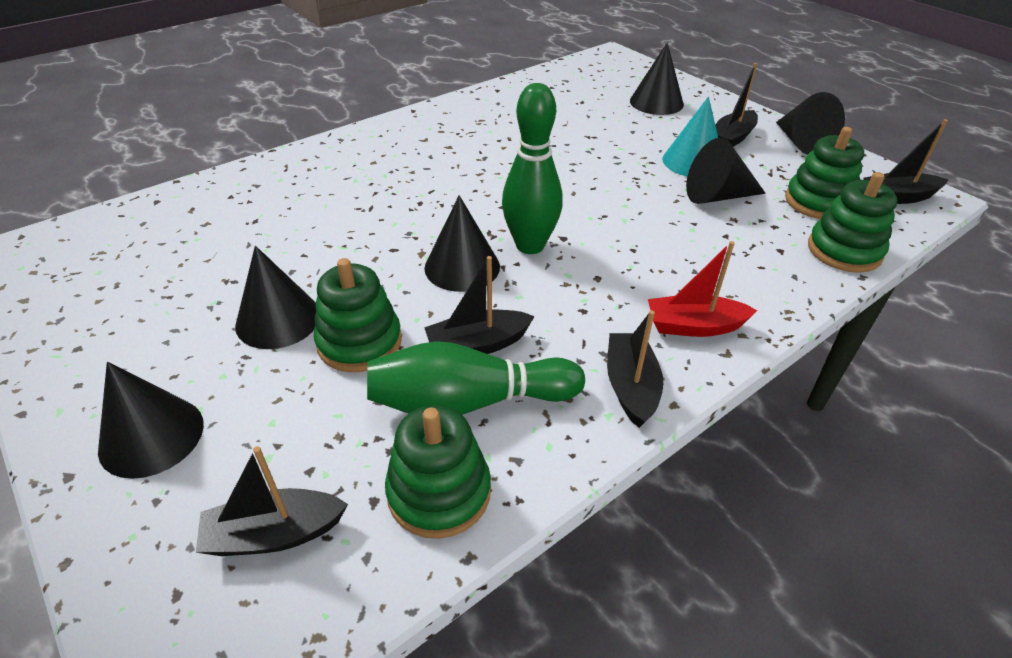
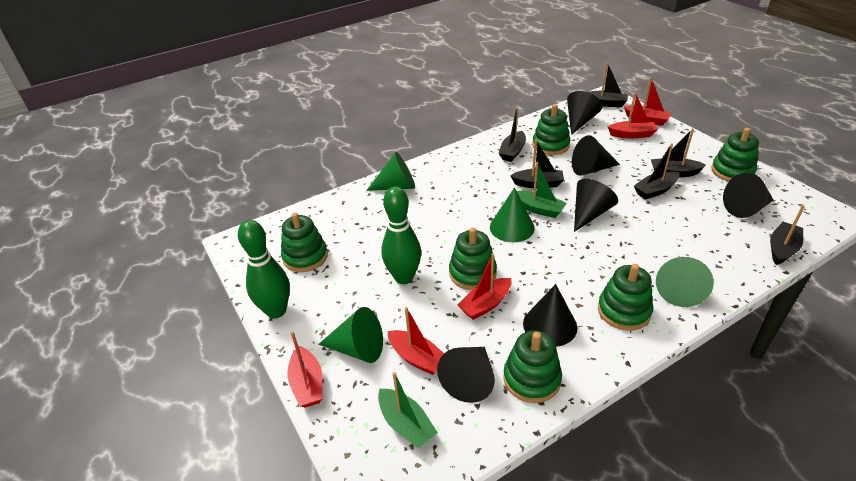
black boat: 5 -> 6
green boat: 0 -> 2
green cone: 0 -> 4
green stacking toy: 4 -> 6
red boat: 1 -> 5
turquoise cone: 1 -> 0

